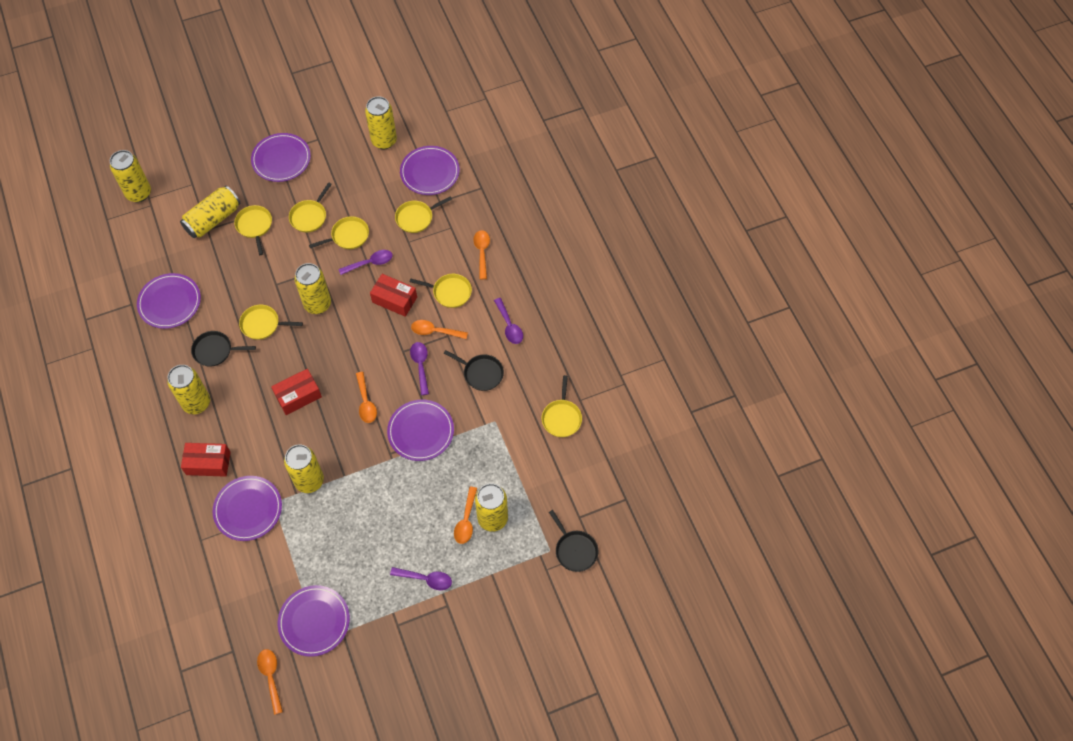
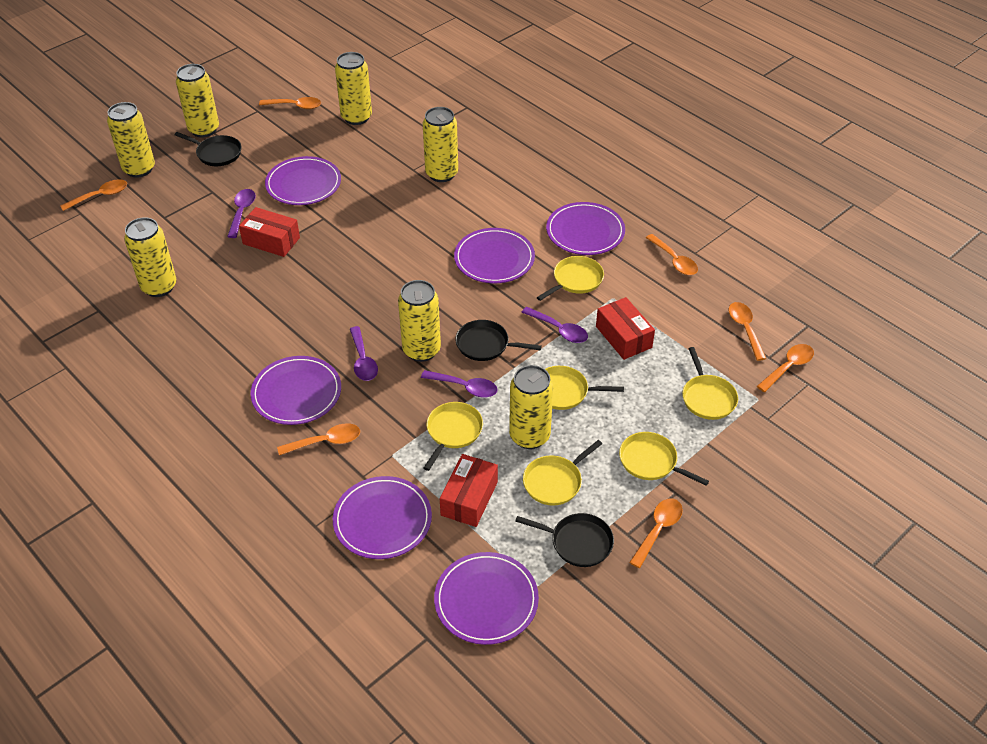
orange spoon: 5 -> 7
yellow pan: 7 -> 6

